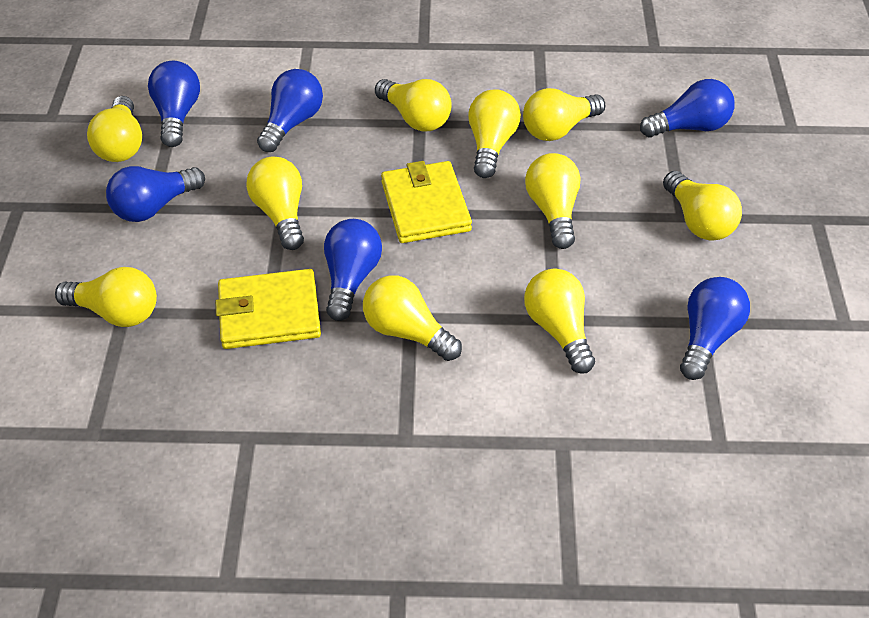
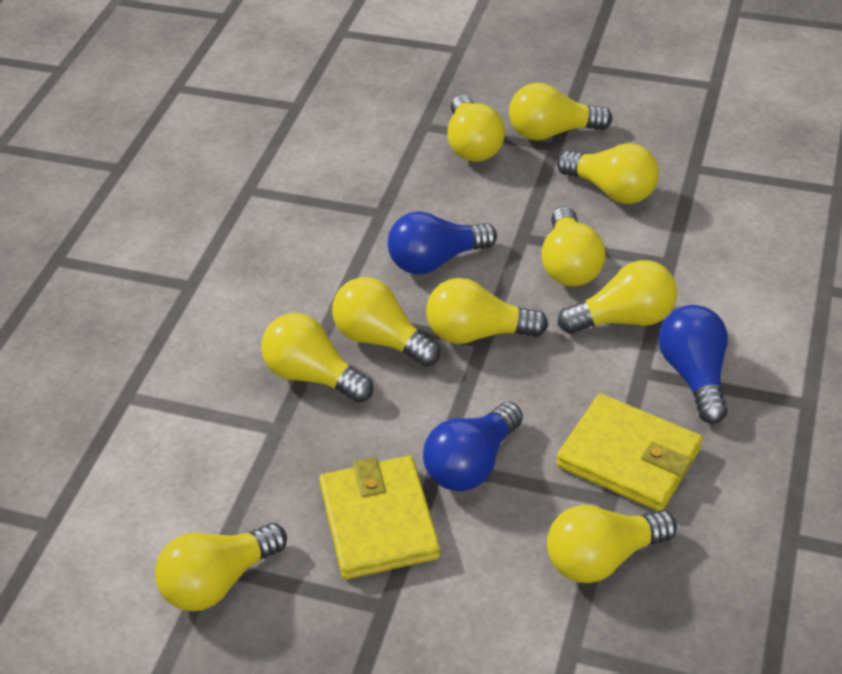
blue light bulb: 6 -> 3

